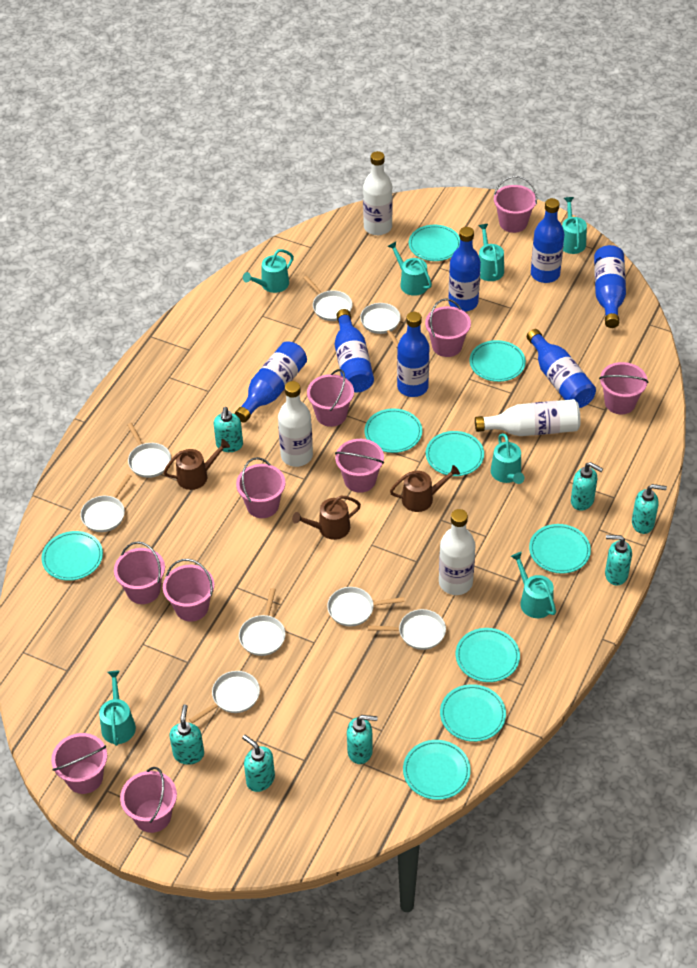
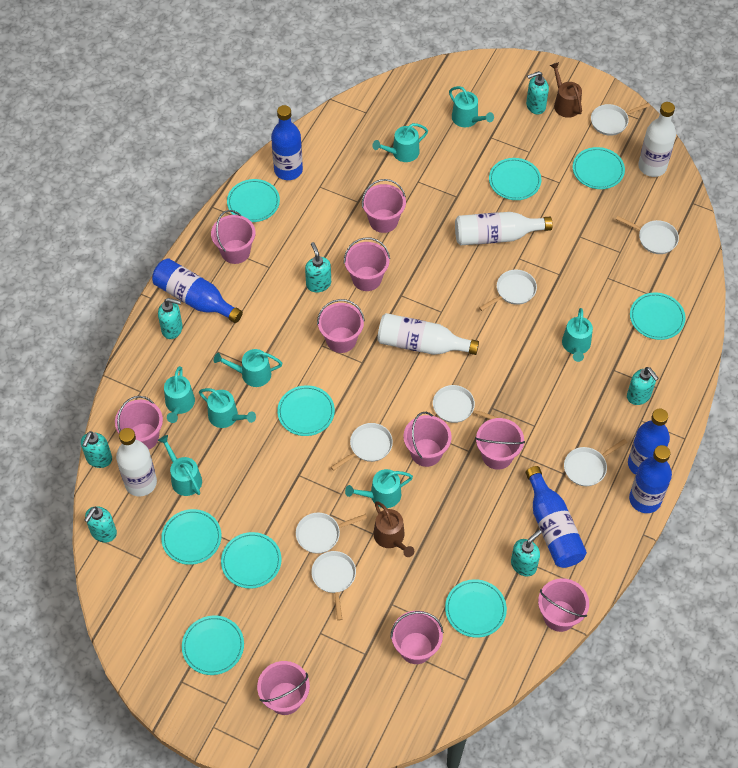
blue bottle: 7 -> 5
brown watering can: 3 -> 2
turquoise watering can: 7 -> 8

